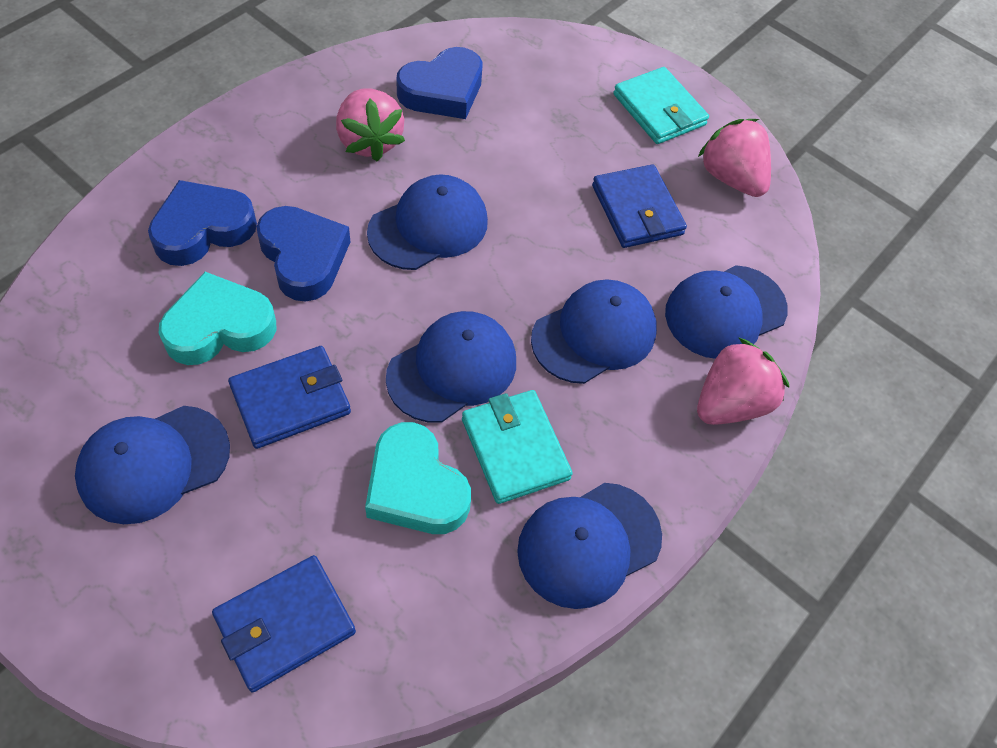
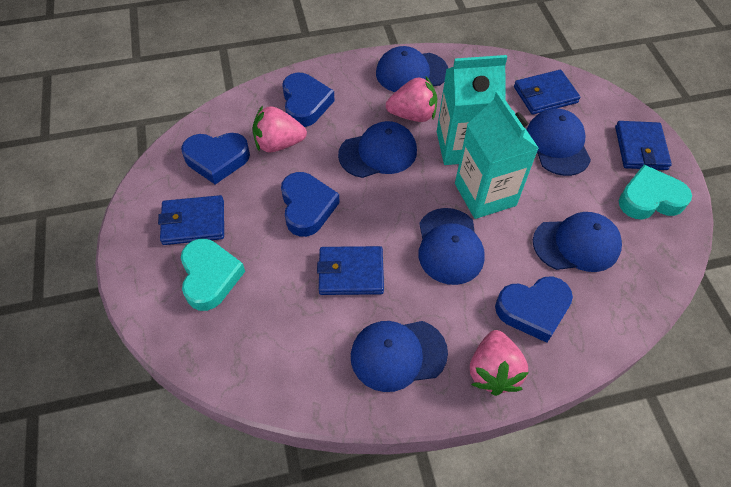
blue heart: 3 -> 4
blue wallet: 3 -> 4
turquoise carton: 0 -> 2
turquoise wallet: 2 -> 0

